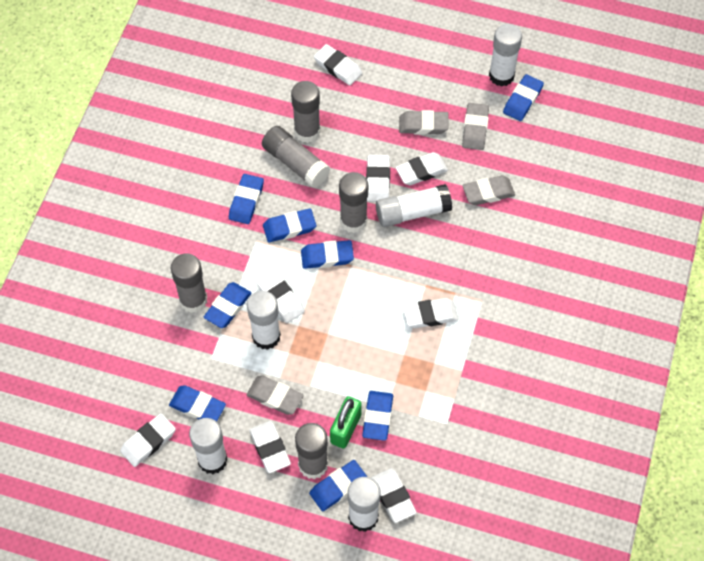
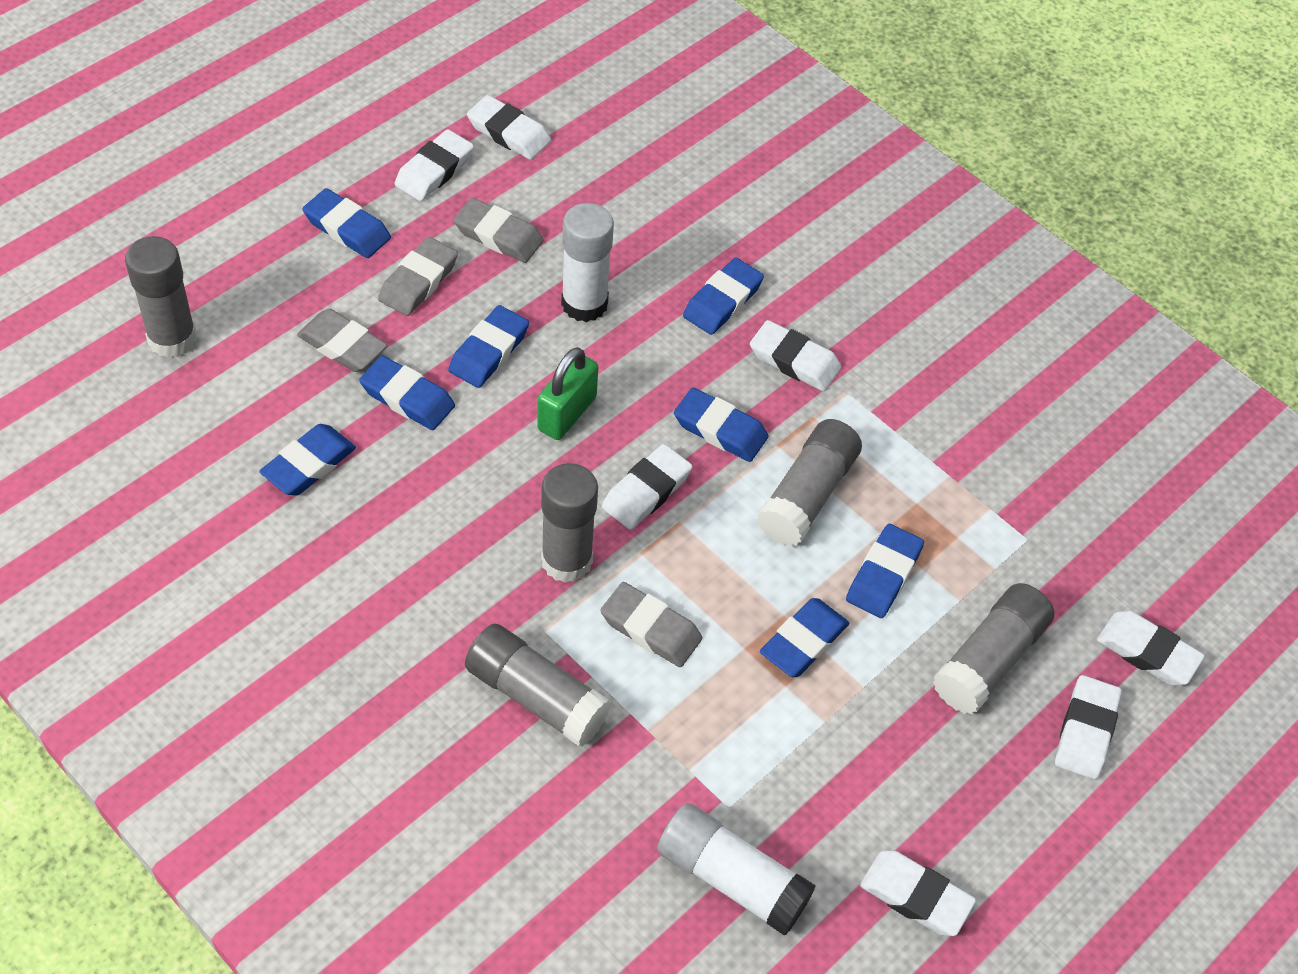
white eraser: 8 -> 7
white glue stick: 5 -> 2

